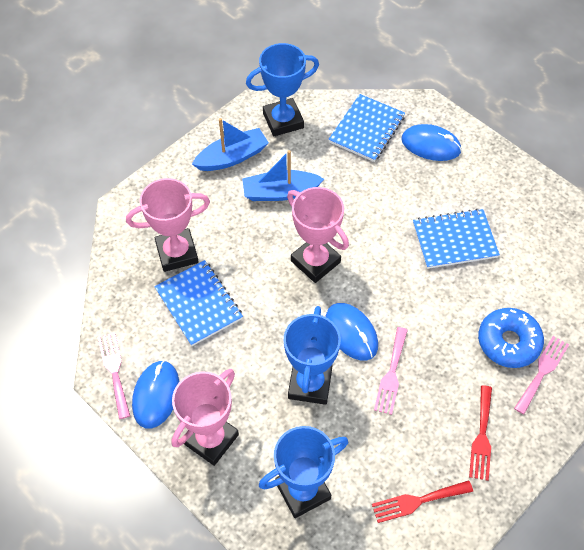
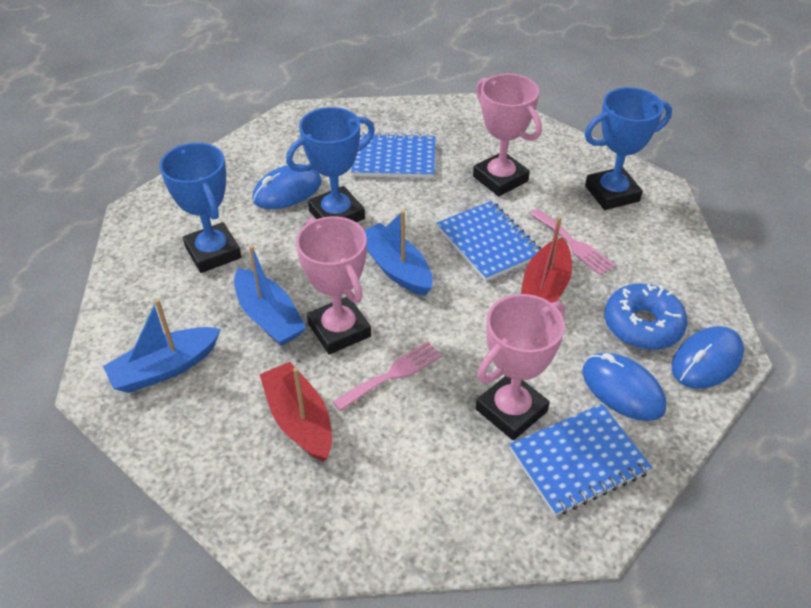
blue boat: 2 -> 3
pink fork: 3 -> 2
red boat: 0 -> 2
red fork: 2 -> 0

